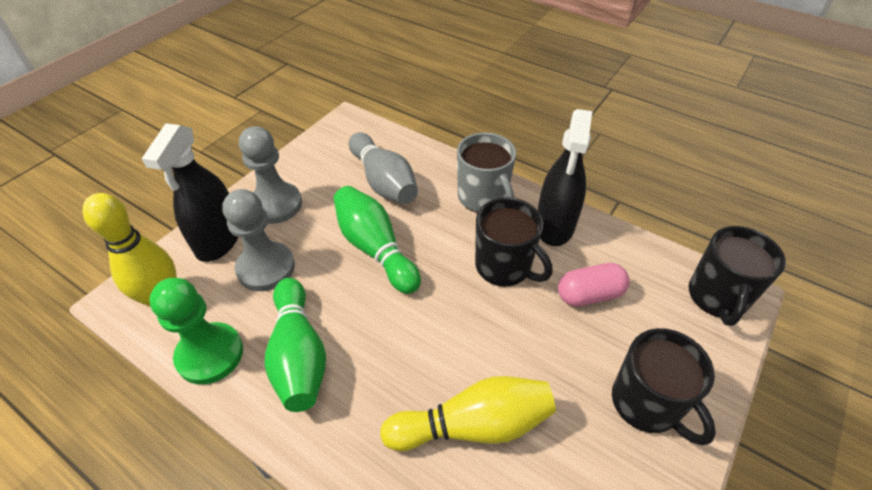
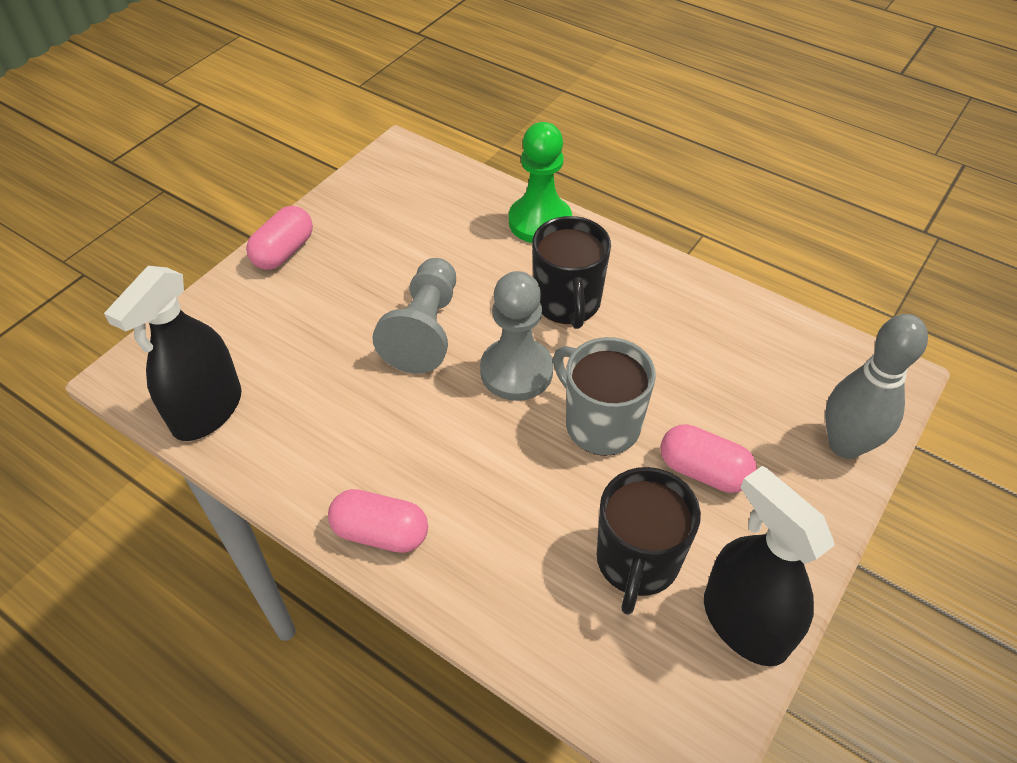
black mug: 3 -> 2
green bowling pin: 2 -> 0
pink capsule: 1 -> 3
yellow bowling pin: 2 -> 0

